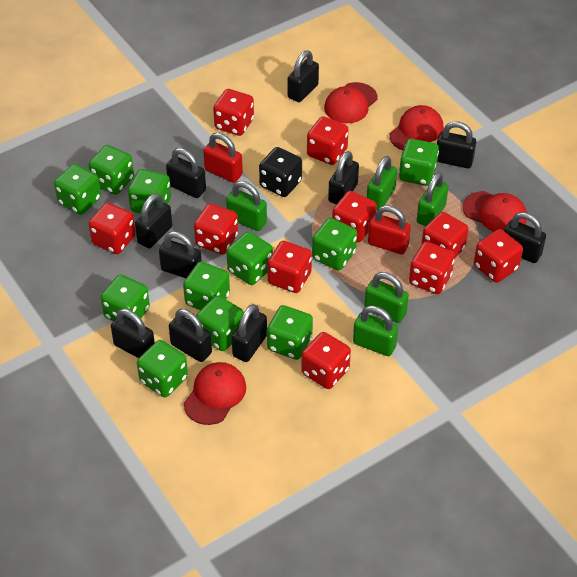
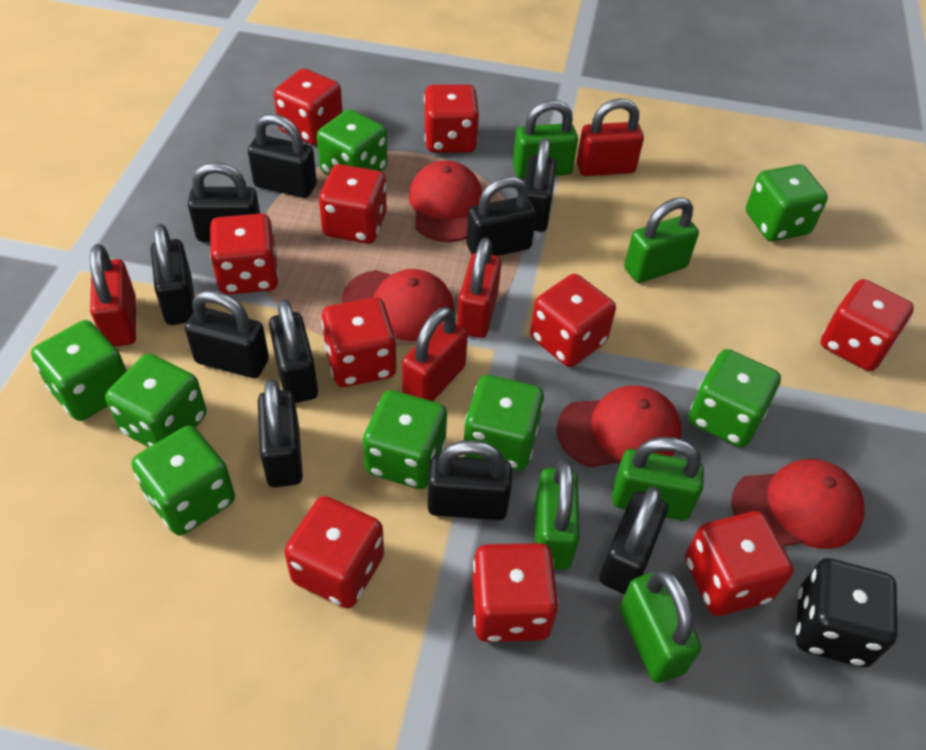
green dice: 11 -> 8
red padlock: 2 -> 4

